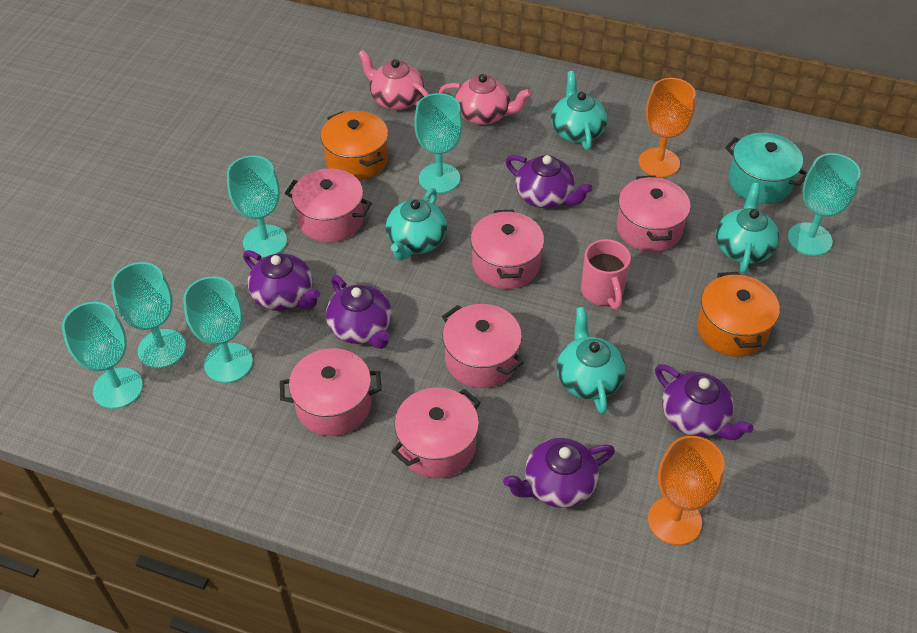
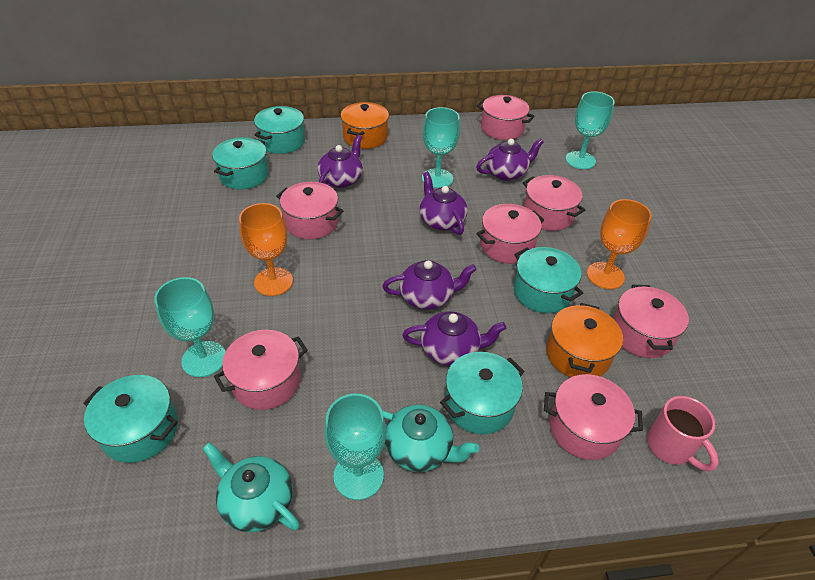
pink pot: 6 -> 7
pink teapot: 2 -> 0
turquoise goblet: 6 -> 4
turquoise pot: 1 -> 5
turquoise teapot: 4 -> 2

